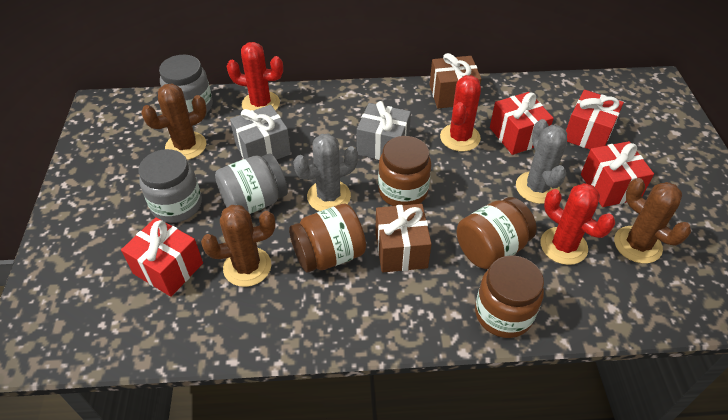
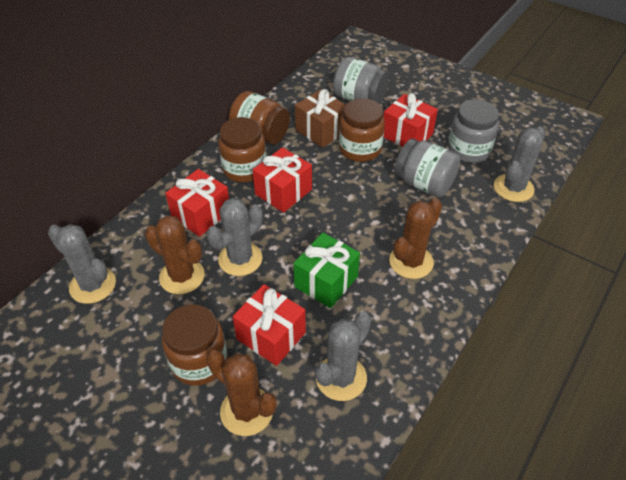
brown gift: 2 -> 1
green gift: 0 -> 1
grey cactus: 2 -> 4
grey gift: 2 -> 0
red cactus: 3 -> 0

